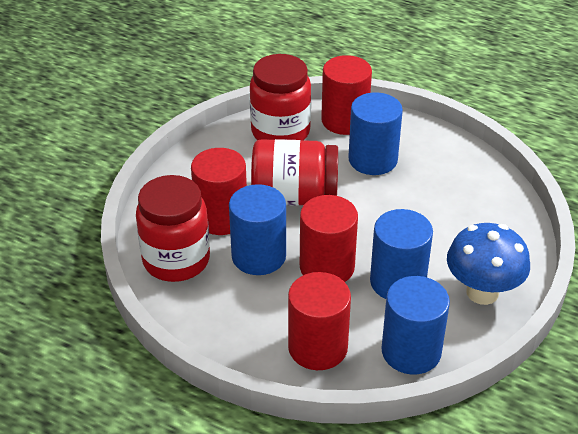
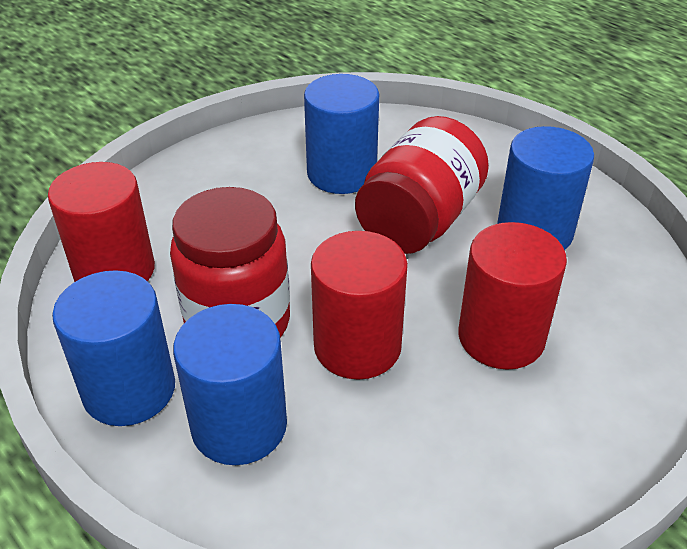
blue mushroom: 1 -> 0
red cylinder: 4 -> 3
red jar: 3 -> 2

